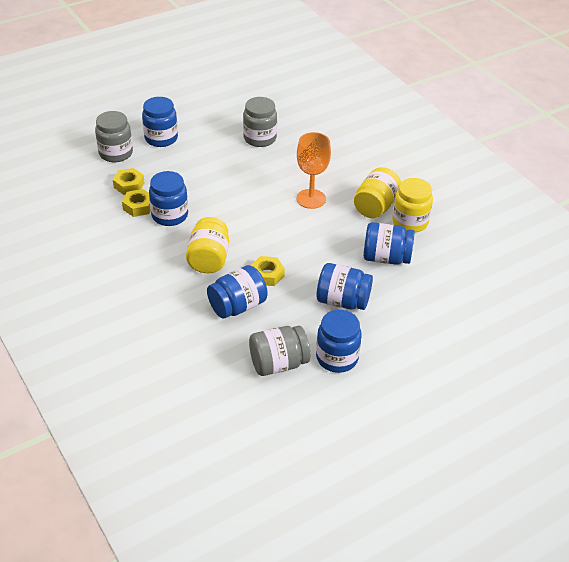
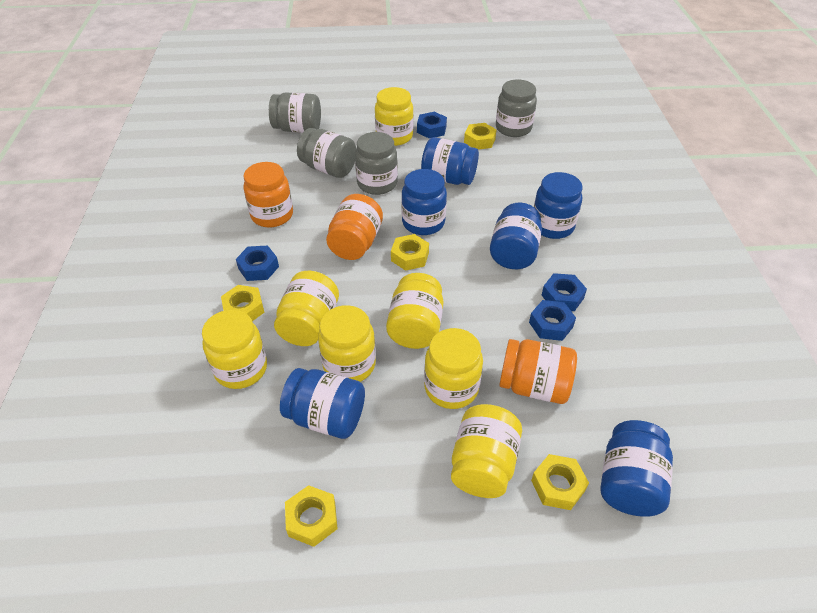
blue nut: 0 -> 4
grey jar: 3 -> 4
orange goblet: 1 -> 0
orange jar: 0 -> 3
yellow jar: 3 -> 7
yellow nut: 3 -> 5

